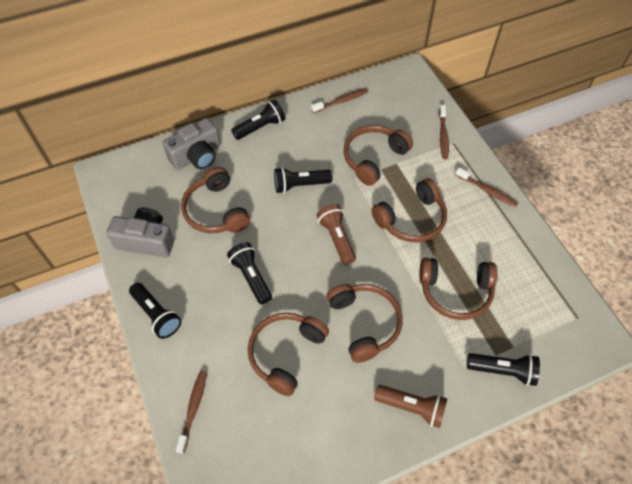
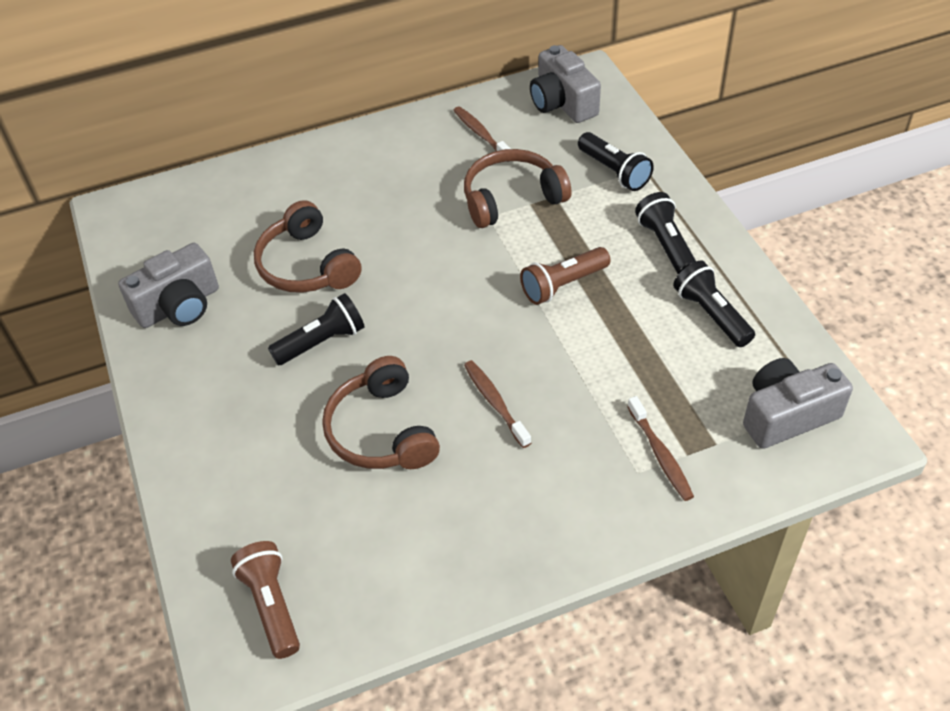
black flashlight: 5 -> 4
brown headphones: 6 -> 3
brown toothbrush: 4 -> 3
grey camera: 2 -> 3

